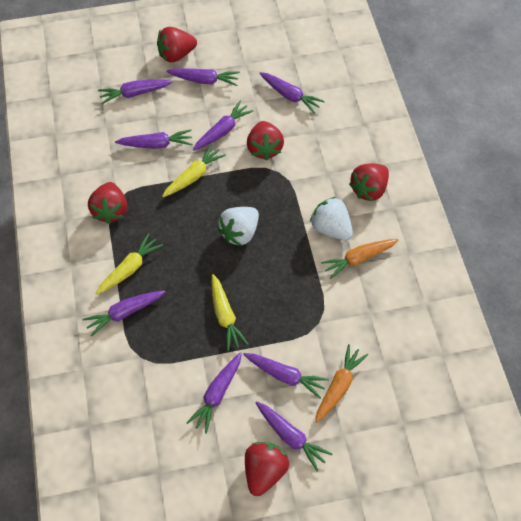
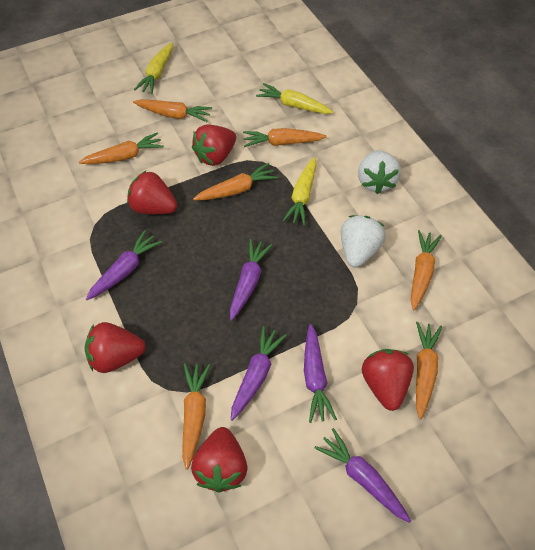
orange carrot: 2 -> 7
purple carrot: 9 -> 5

